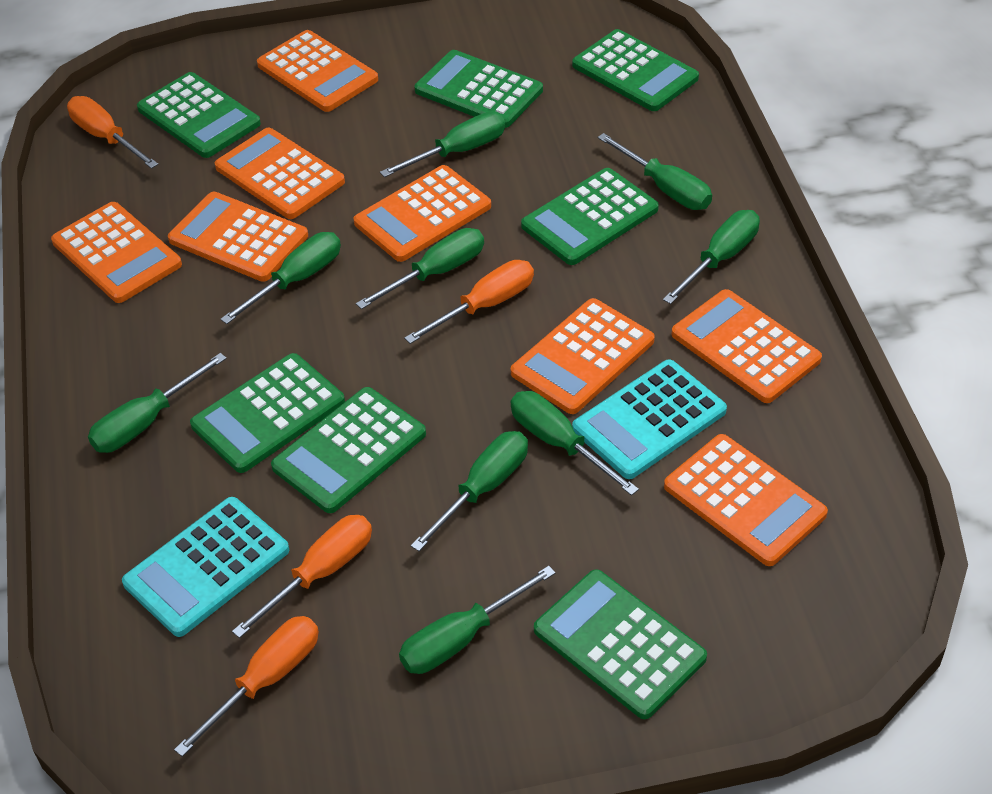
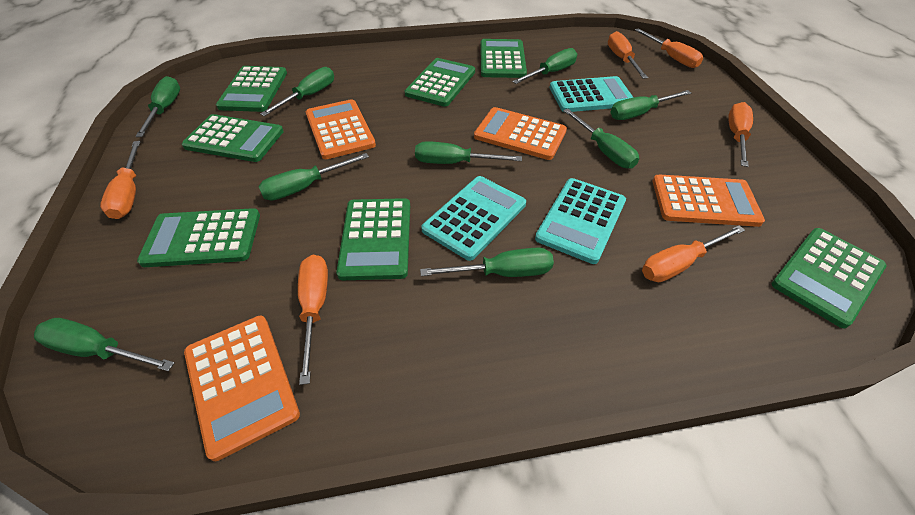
orange calculator: 8 -> 4
orange screwdriver: 4 -> 6
turquoise calculator: 2 -> 3

